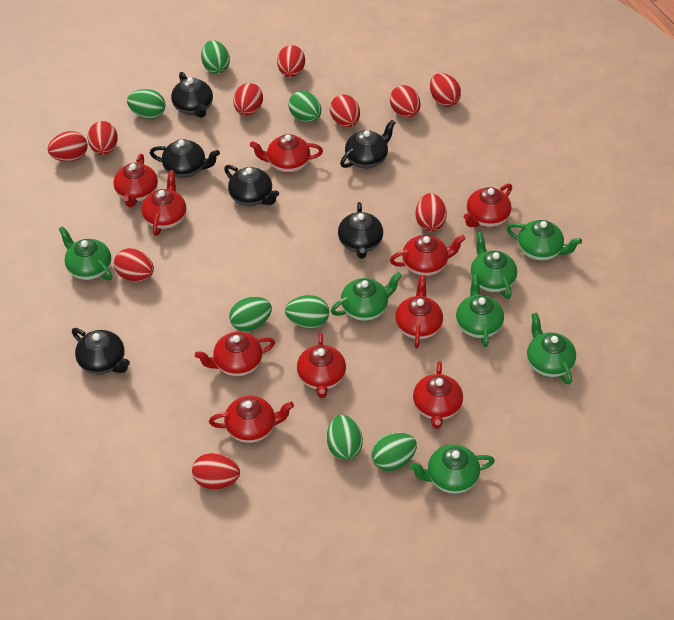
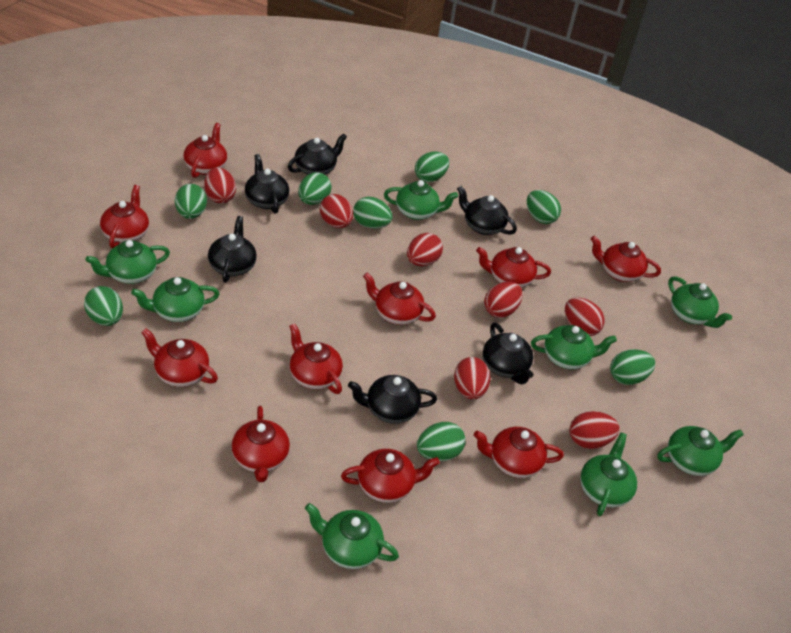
green egg: 7 -> 8
green teapot: 7 -> 8
red egg: 10 -> 7

